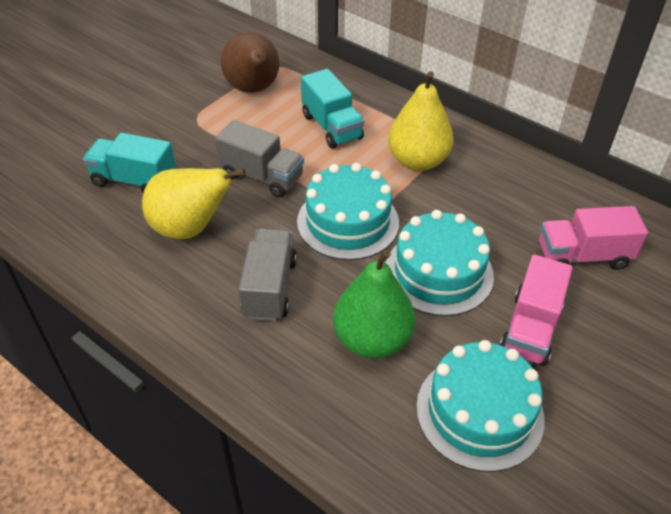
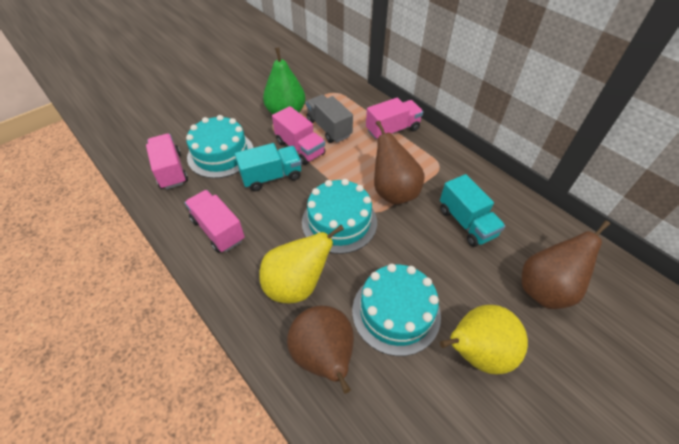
brown pear: 1 -> 3
grey truck: 2 -> 1
pink truck: 2 -> 4

